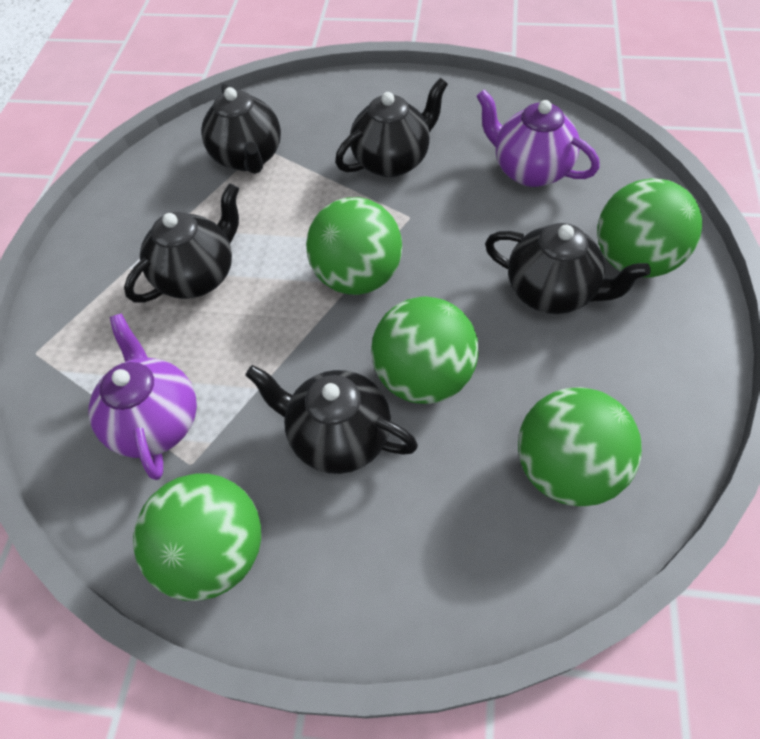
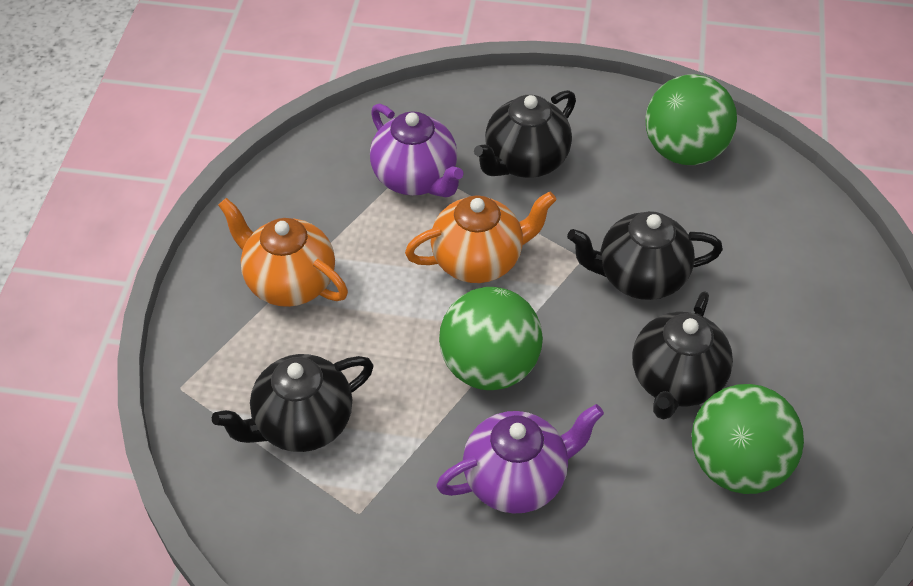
black teapot: 5 -> 4
green ball: 5 -> 3
orange teapot: 0 -> 2

